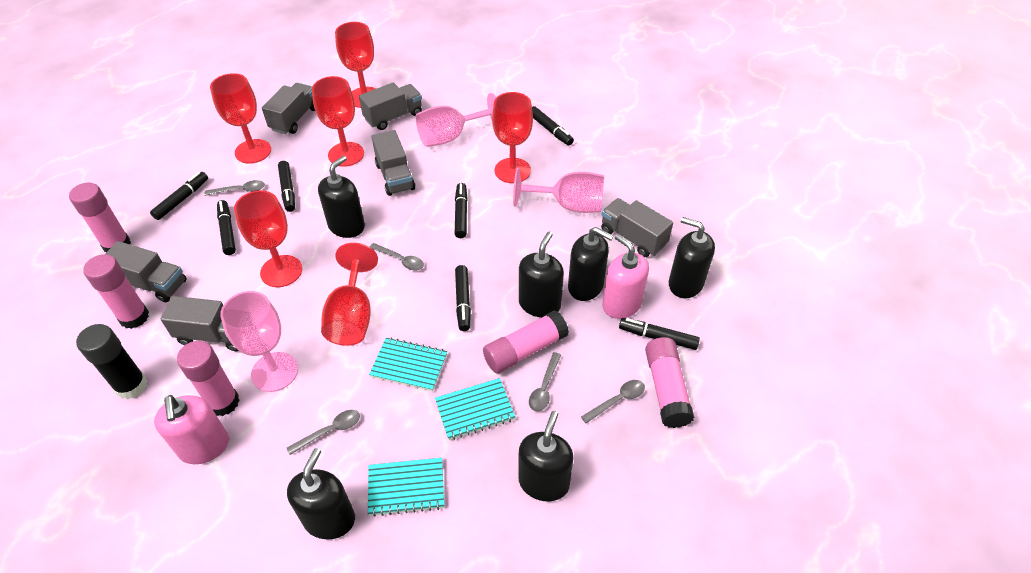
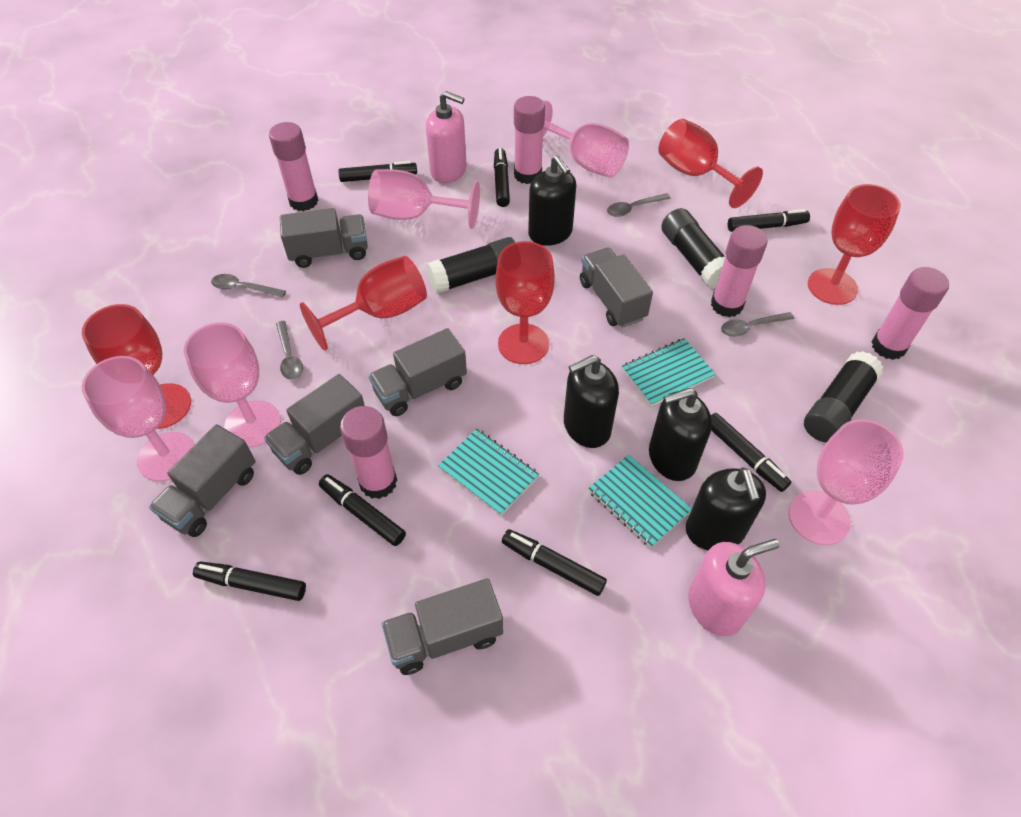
black glue stick: 1 -> 3
black soap dispenser: 6 -> 4
grey spoon: 5 -> 4
pink goblet: 3 -> 5
red goblet: 6 -> 5

